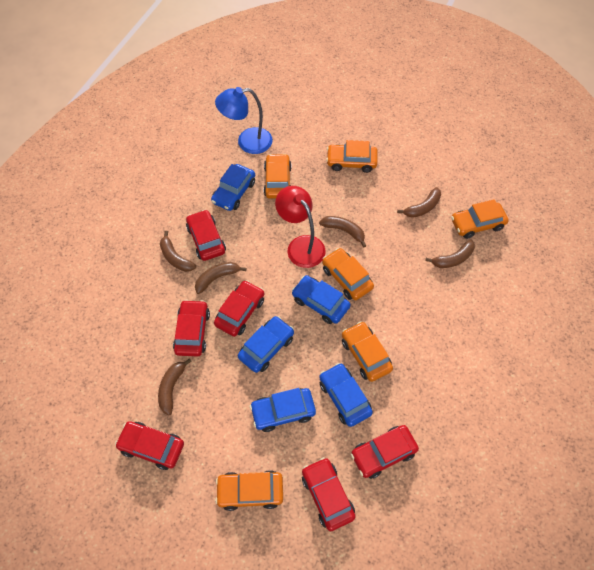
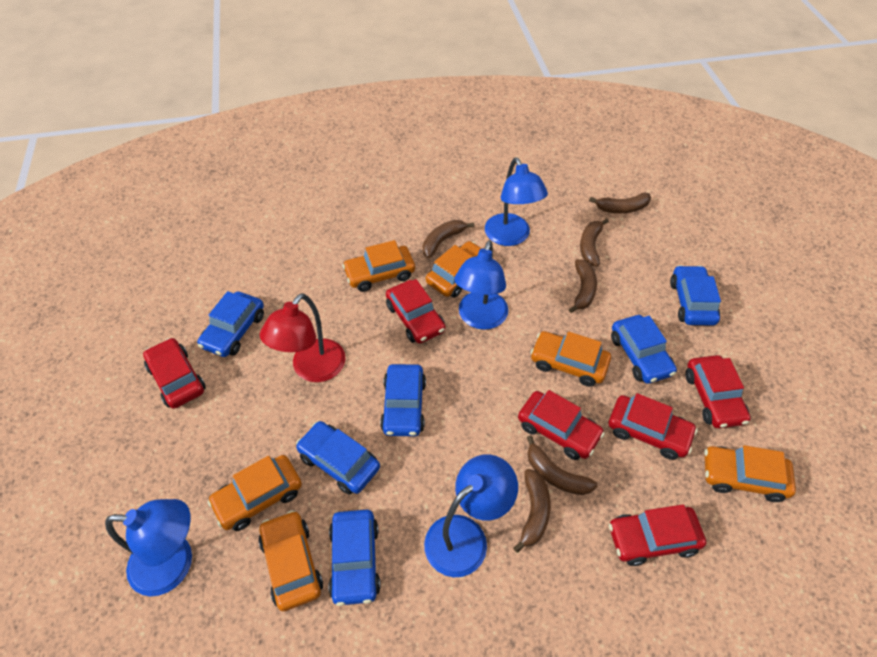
blue car: 5 -> 6
blue lamp: 1 -> 4

